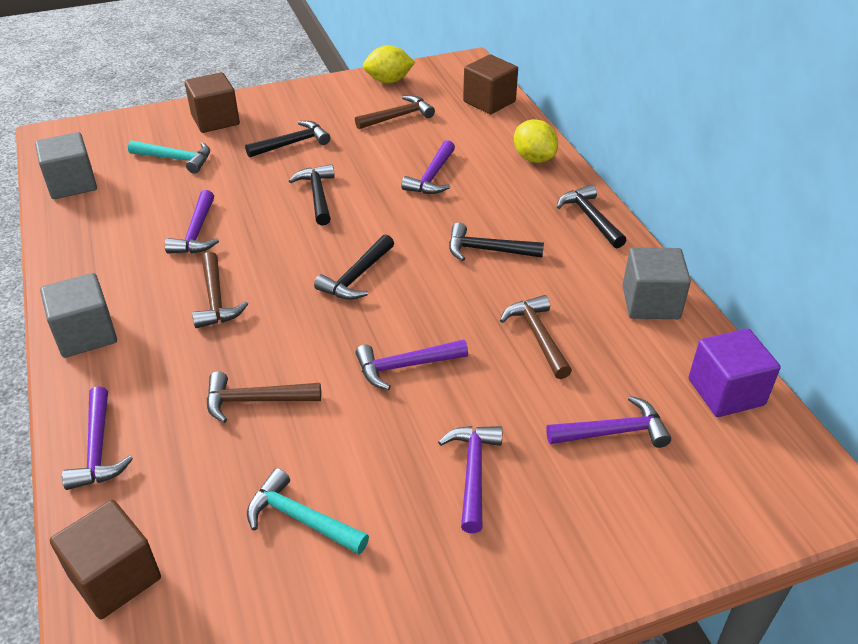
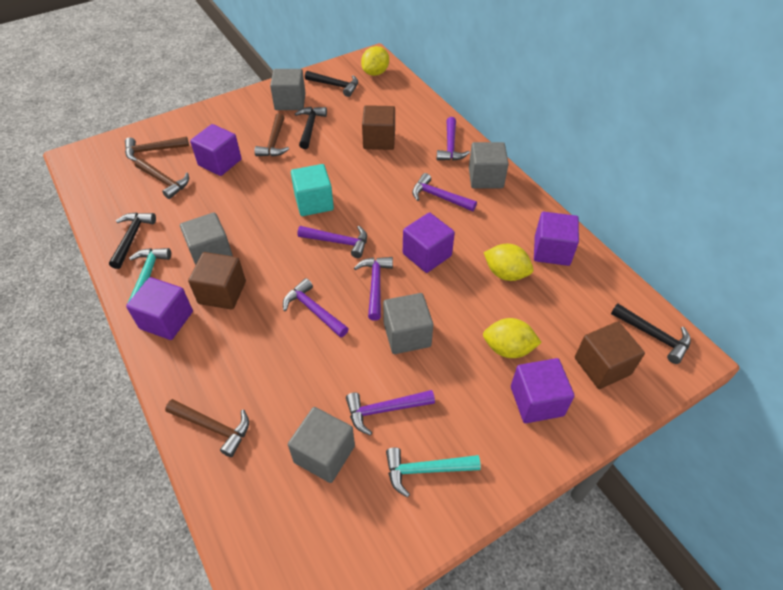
black hammer: 5 -> 4
grey cube: 3 -> 5
purple cube: 1 -> 5
turquoise cube: 0 -> 1
yellow lemon: 2 -> 3

